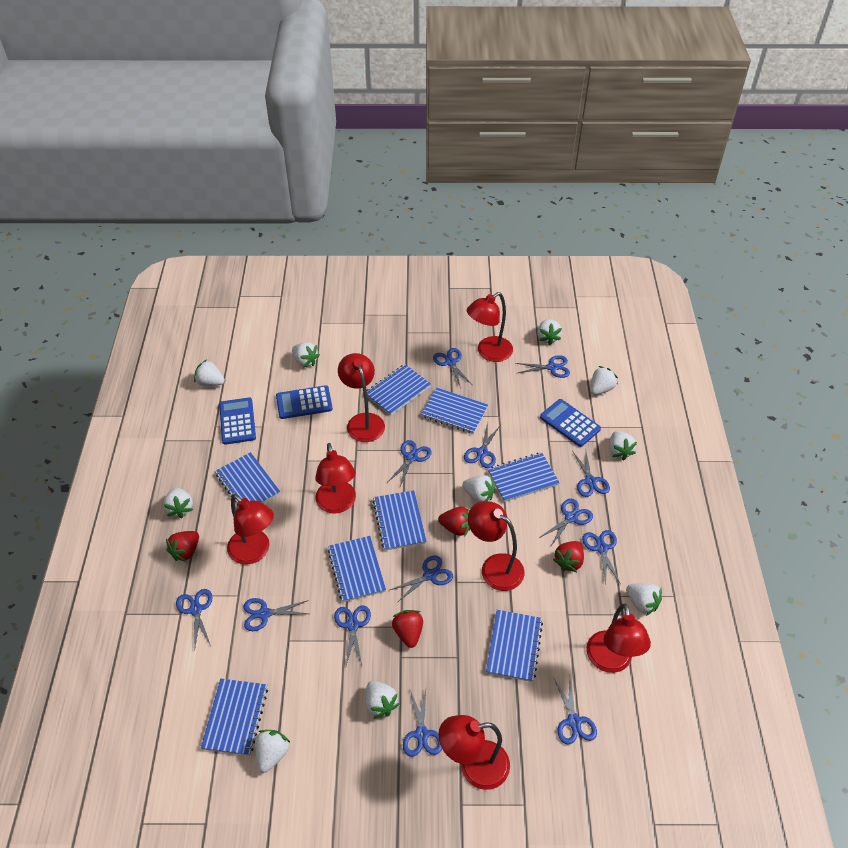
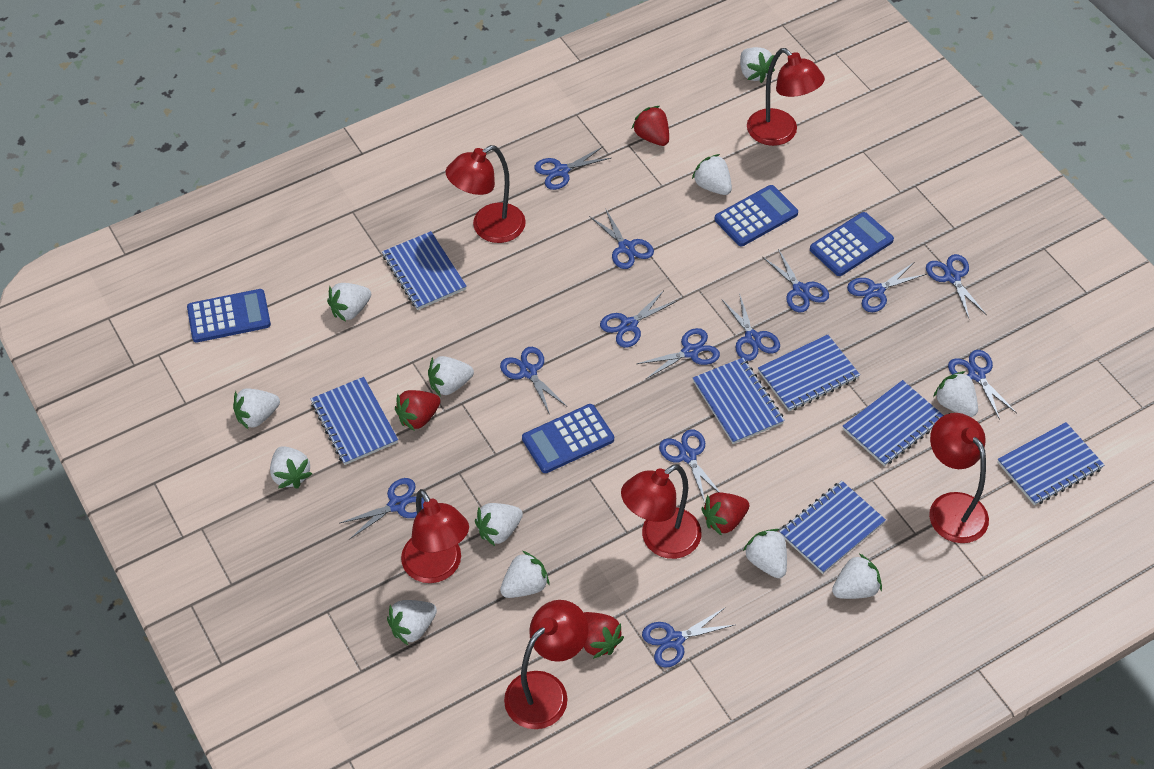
blue calculator: 3 -> 4
blue notebook: 8 -> 7
red lamp: 7 -> 6
white strawberry: 10 -> 12

